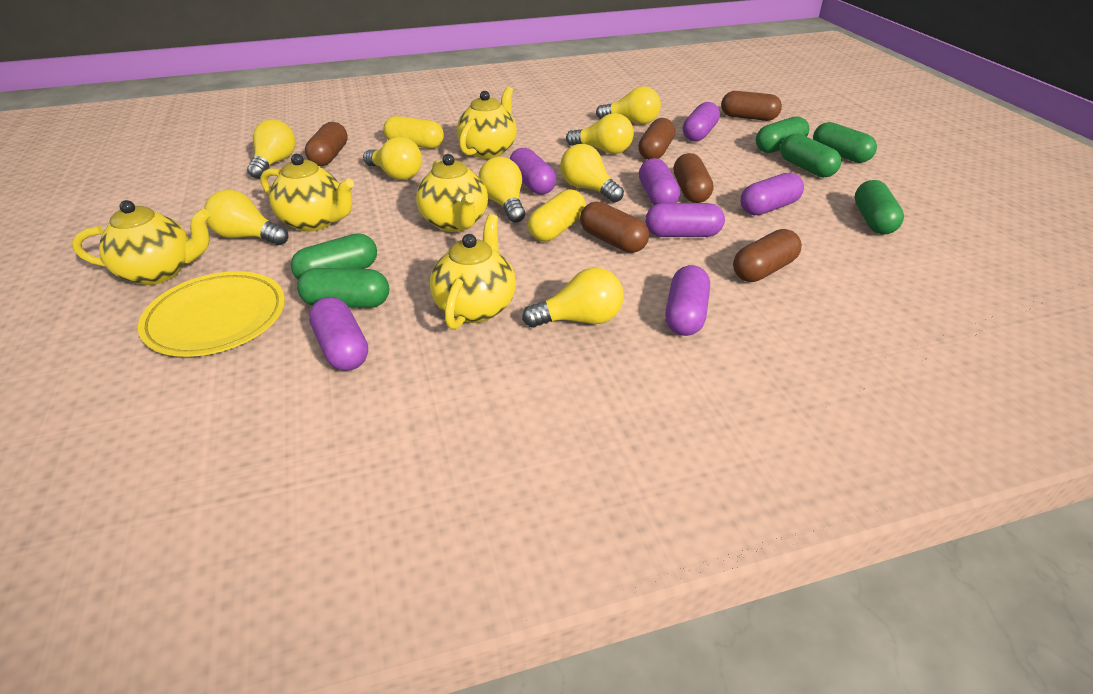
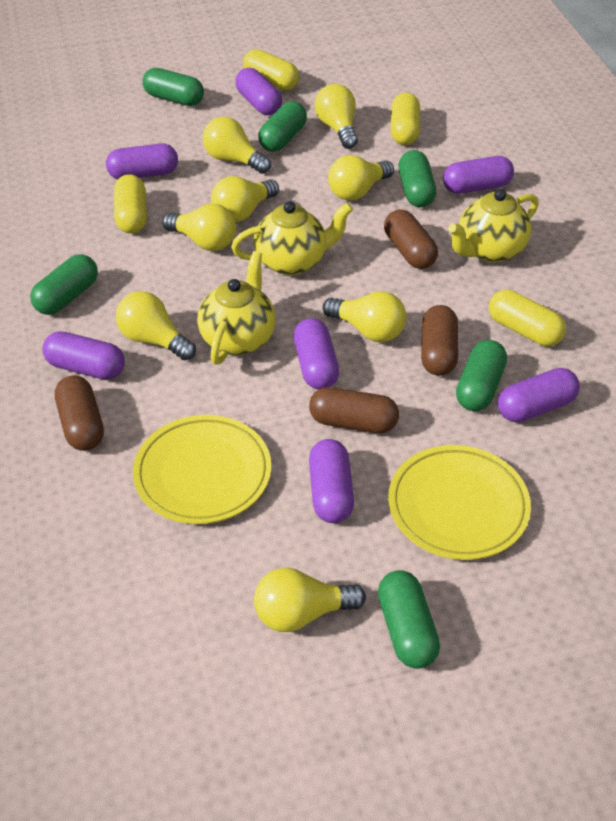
brown capsule: 6 -> 4
yellow capsule: 2 -> 4
yellow plate: 1 -> 2
yellow teapot: 5 -> 3

